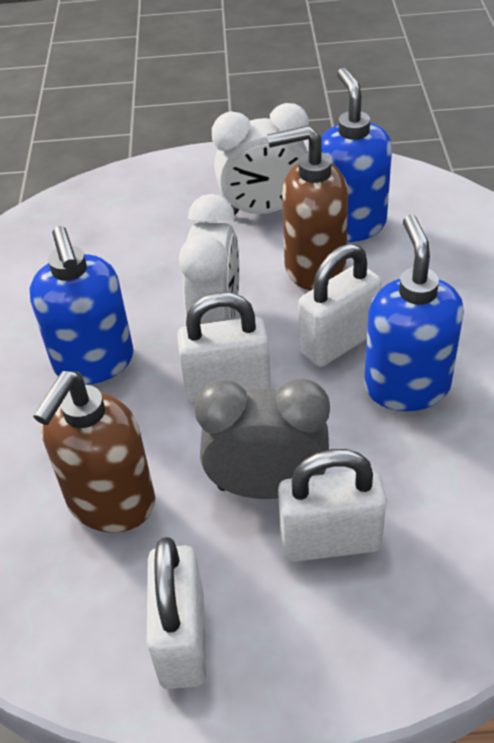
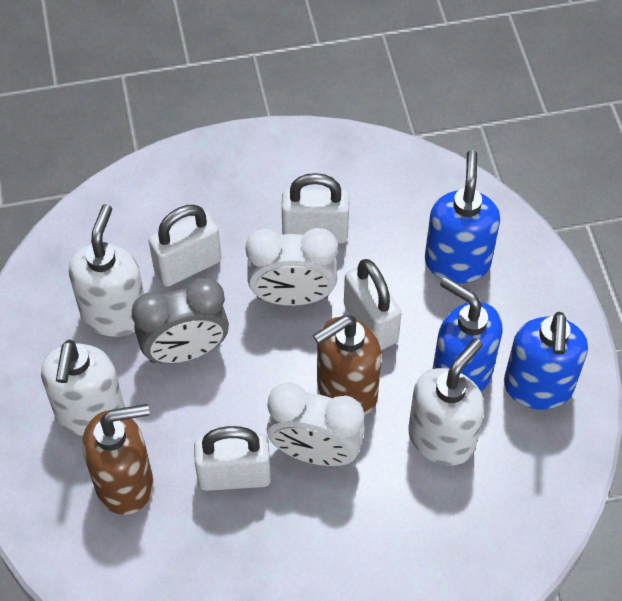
white soap dispenser: 0 -> 3

